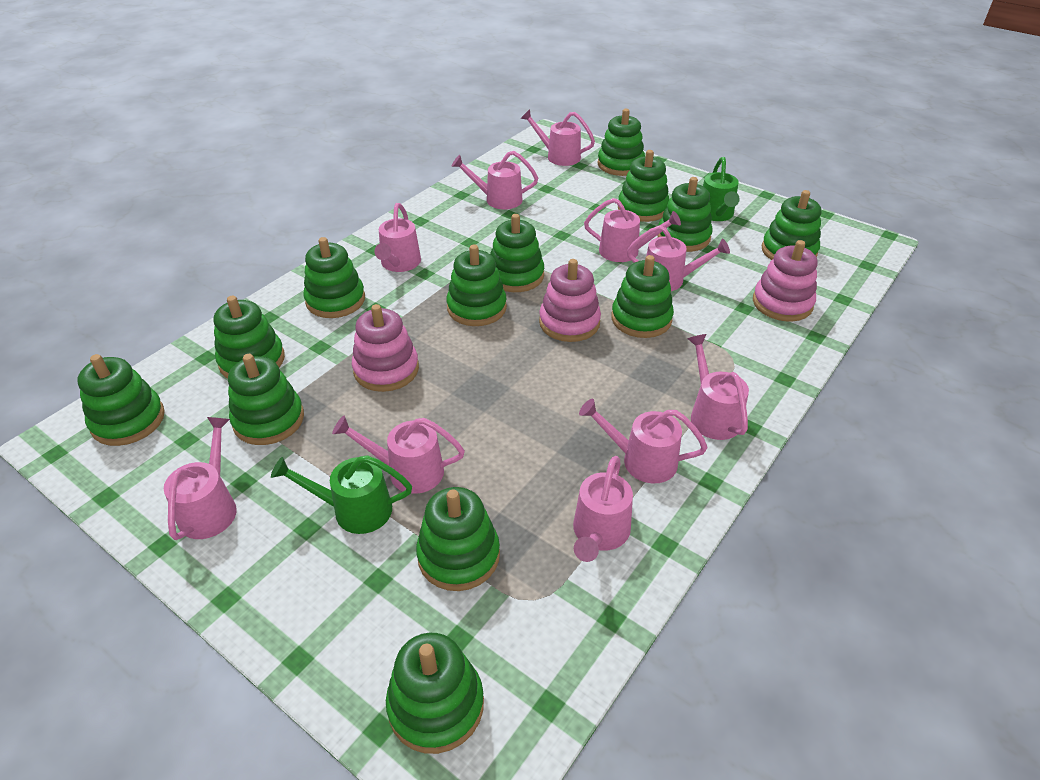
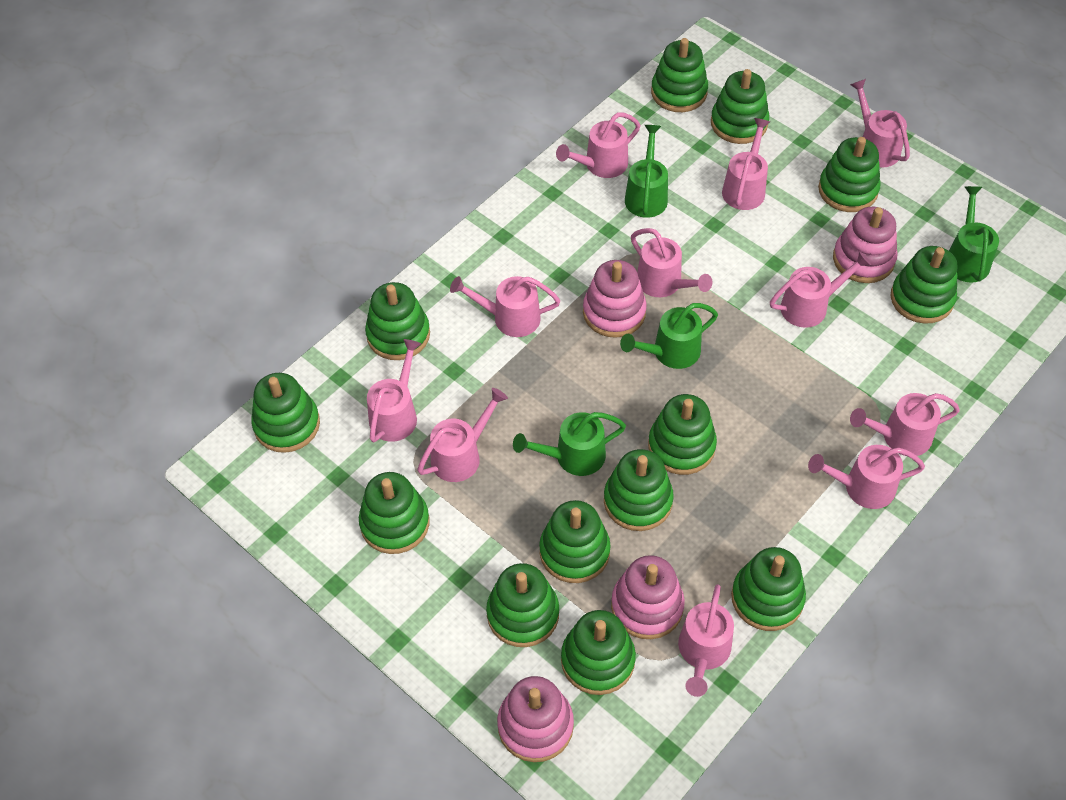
green watering can: 2 -> 4
pink stacking toy: 3 -> 4
pink watering can: 10 -> 11

